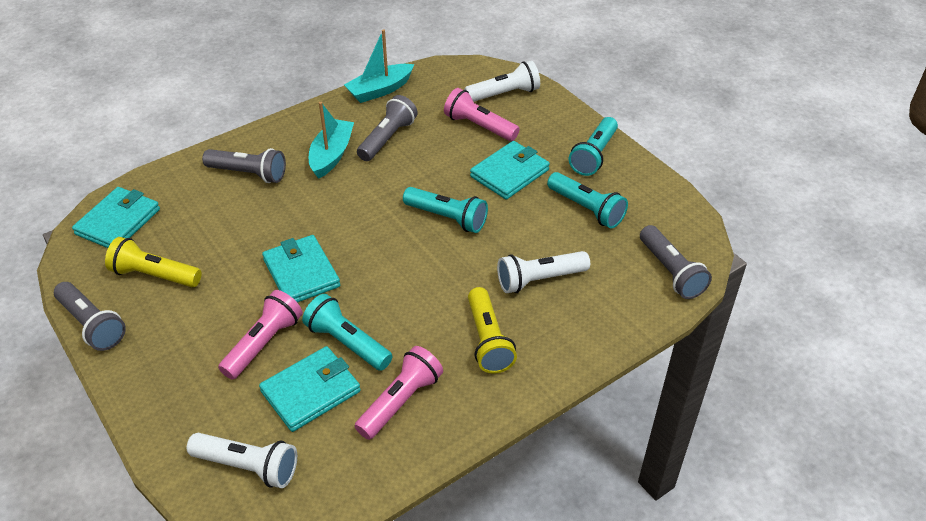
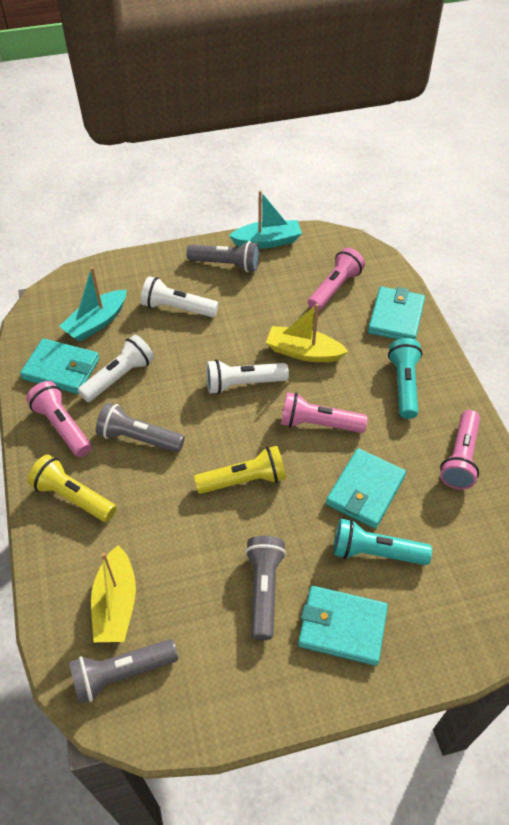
pink flashlight: 3 -> 4
turquoise flashlight: 4 -> 2
yellow boat: 0 -> 2

